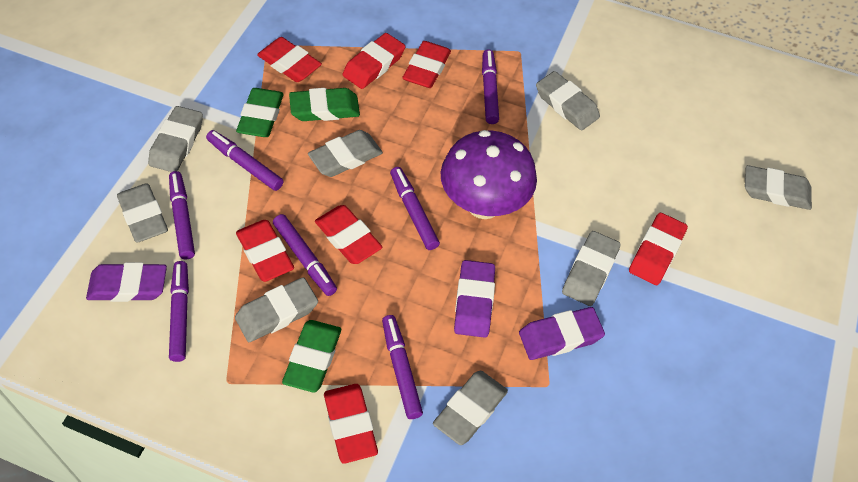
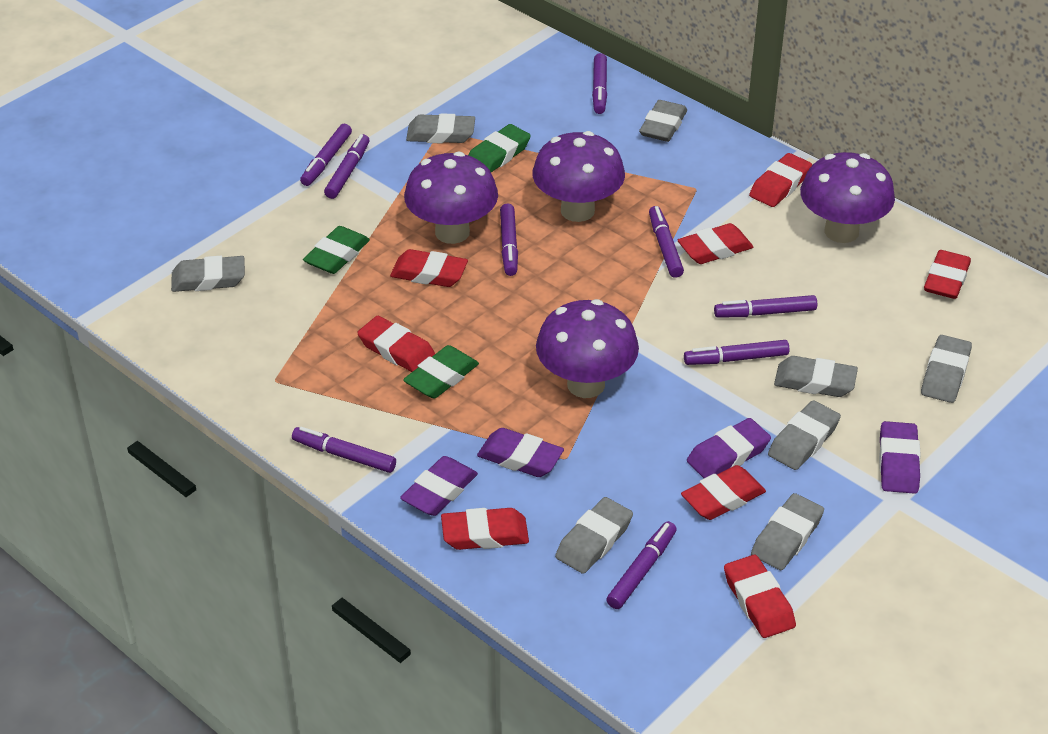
purple eraser: 3 -> 4
purple marker: 7 -> 9
purple mushroom: 1 -> 4
red eraser: 7 -> 8

